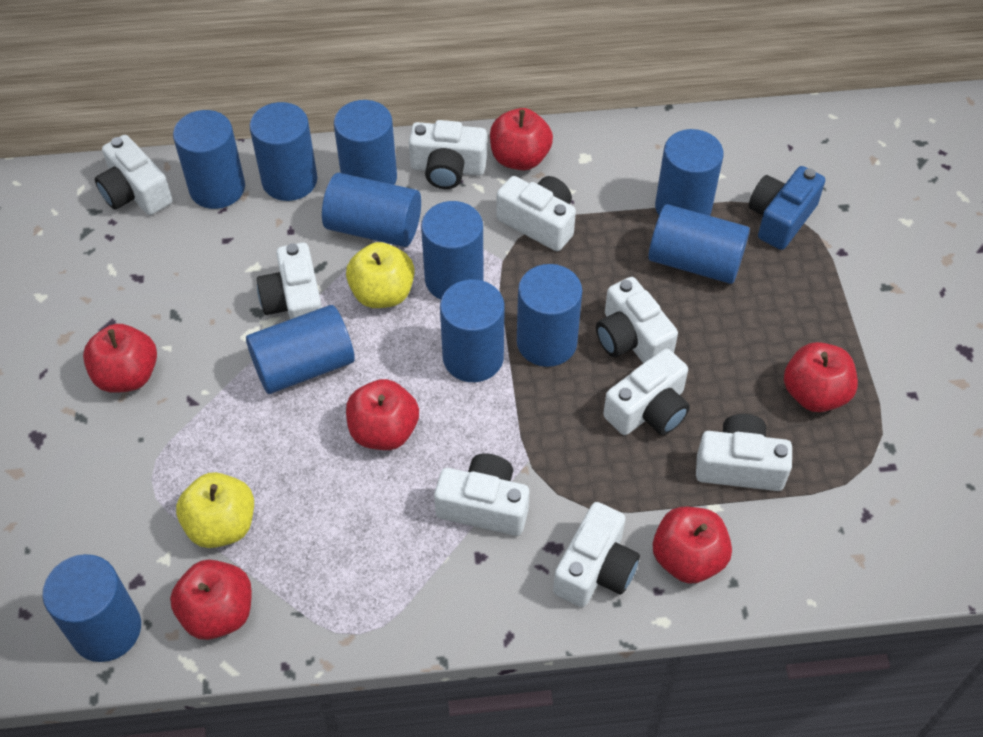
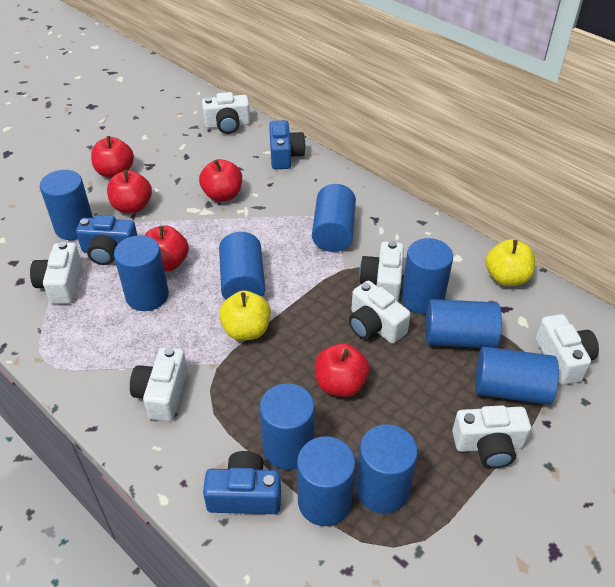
blue camera: 1 -> 3
blue cylinder: 11 -> 10
red apple: 6 -> 5
white camera: 9 -> 7

